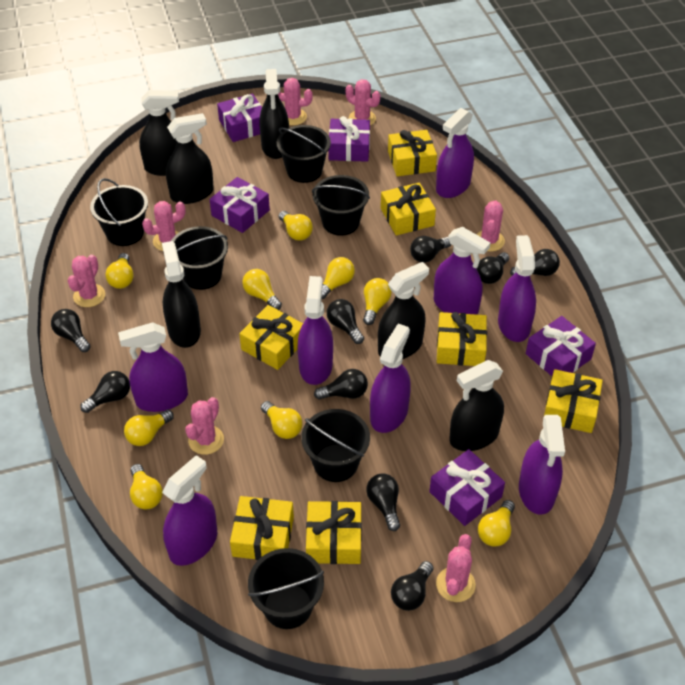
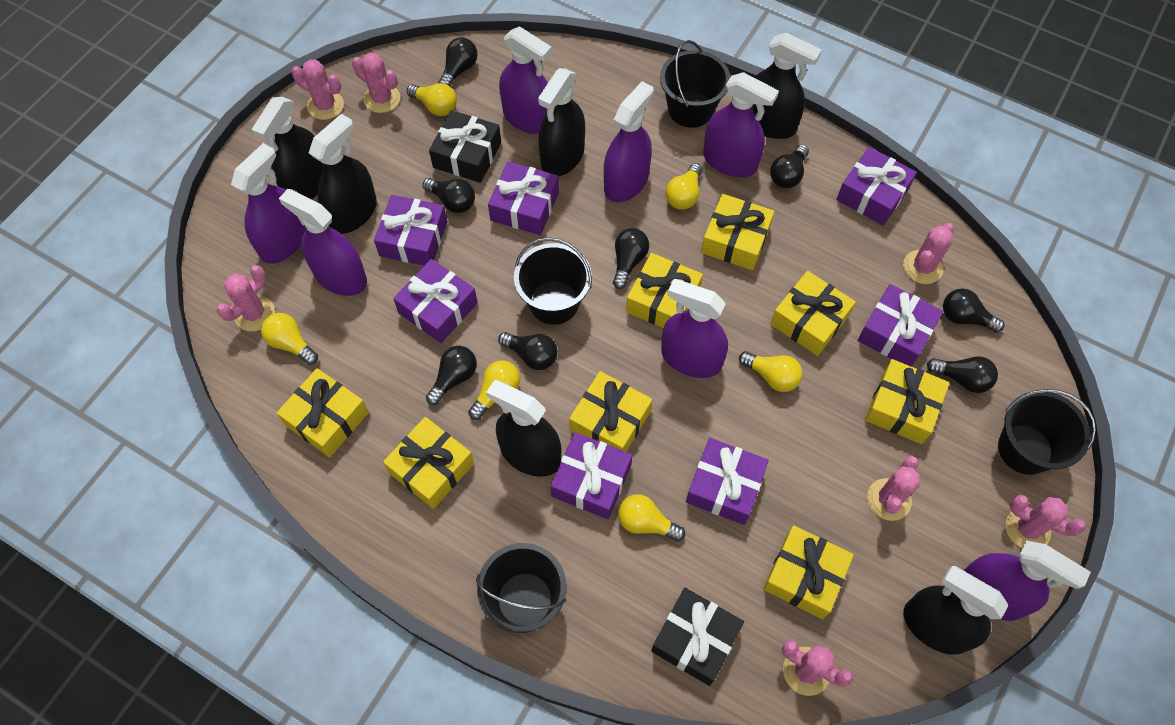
black bucket: 6 -> 4
black gift: 0 -> 2
black light bulb: 9 -> 8
purple gift: 5 -> 7
purple spray bottle: 8 -> 7
yellow gift: 7 -> 8
yellow light bulb: 9 -> 6

